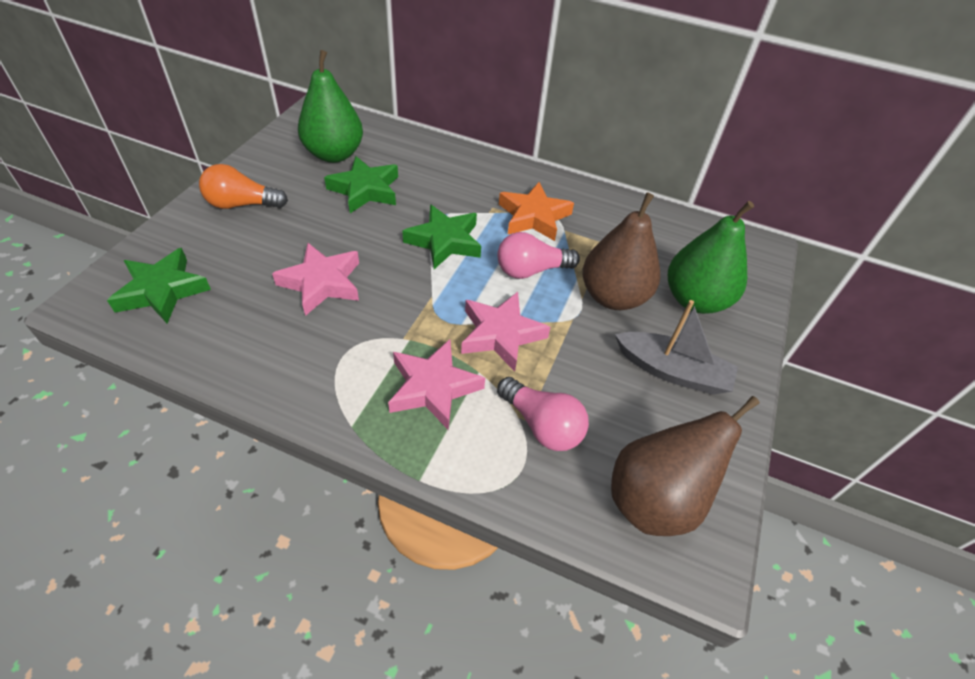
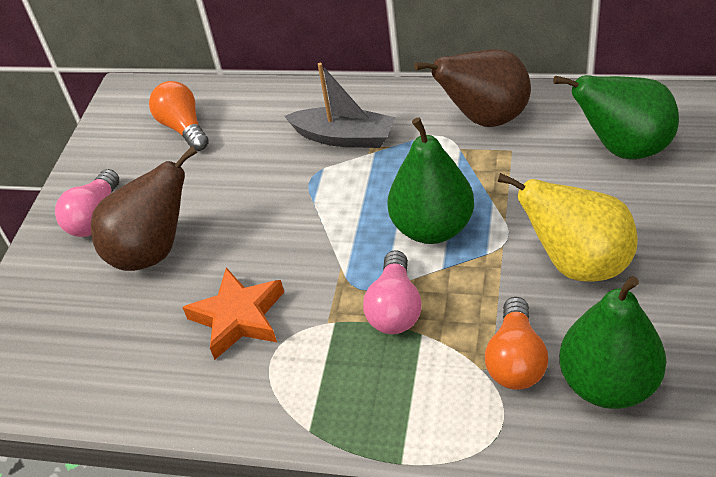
green pear: 2 -> 3
green star: 3 -> 0
orange light bulb: 1 -> 2
pink star: 3 -> 0
yellow pear: 0 -> 1

